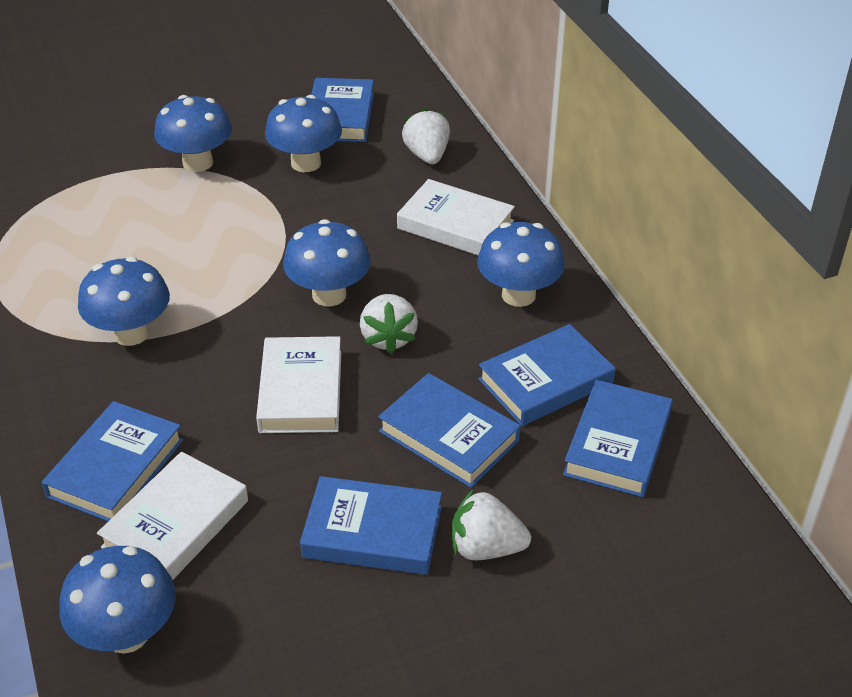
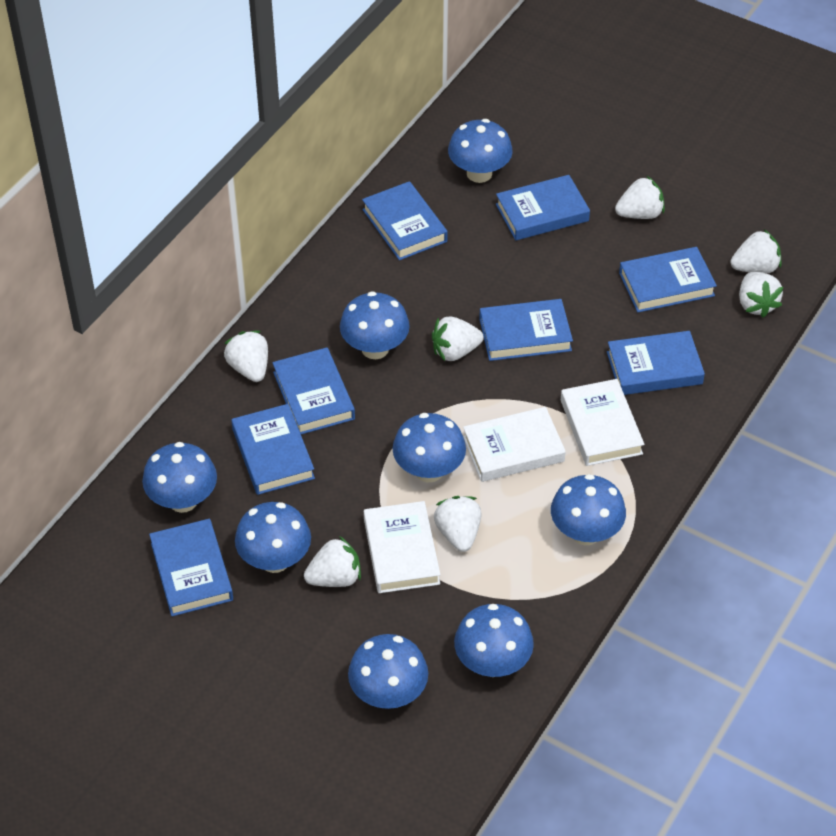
blue book: 6 -> 8
blue mushroom: 6 -> 8
white strawberry: 3 -> 7

